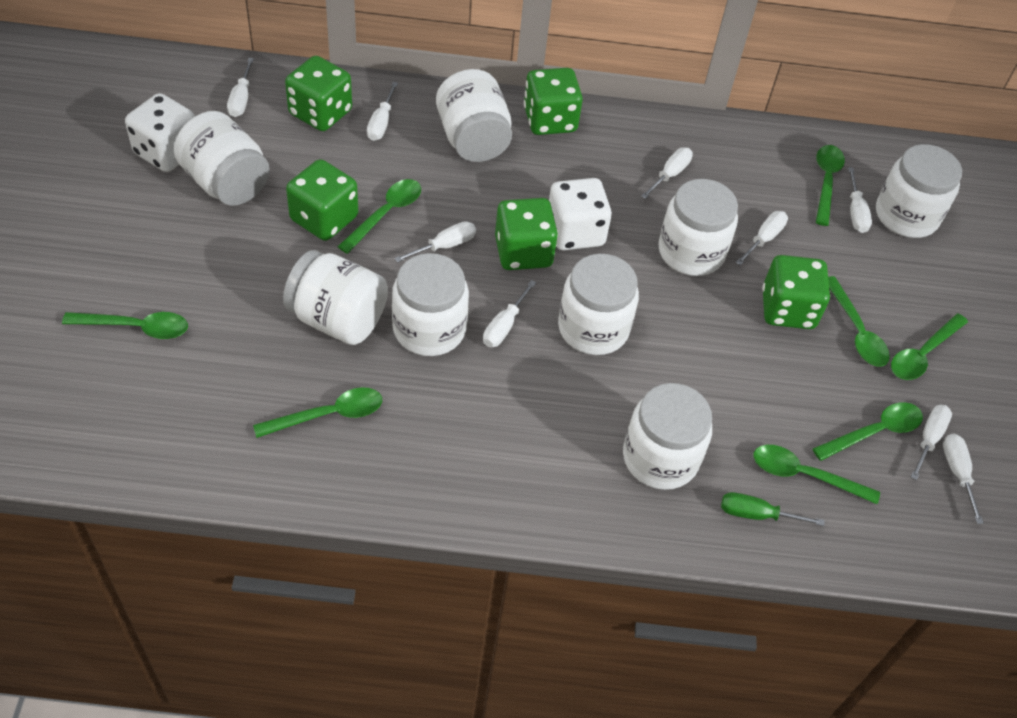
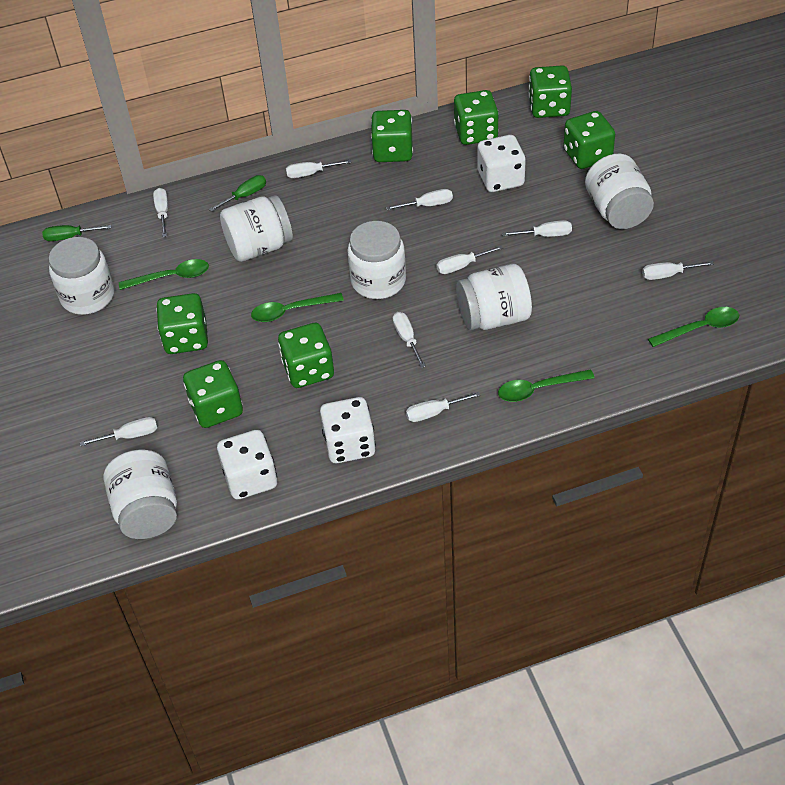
green dice: 5 -> 7
green screwdriver: 1 -> 2
green spoon: 8 -> 4
white dice: 2 -> 3
white jar: 8 -> 6

